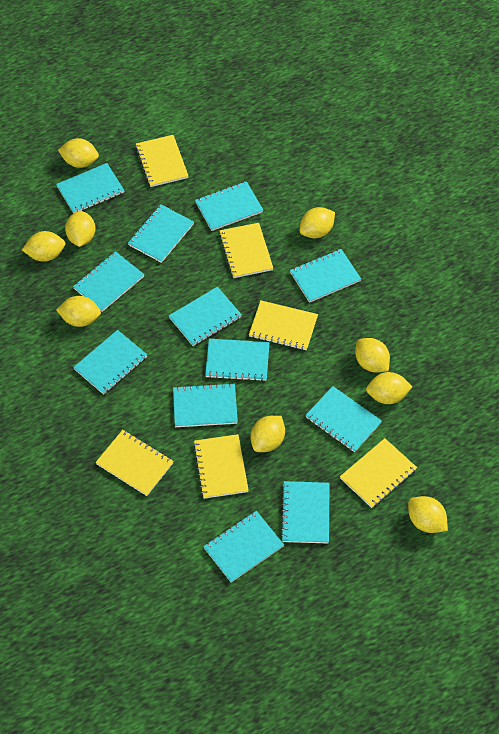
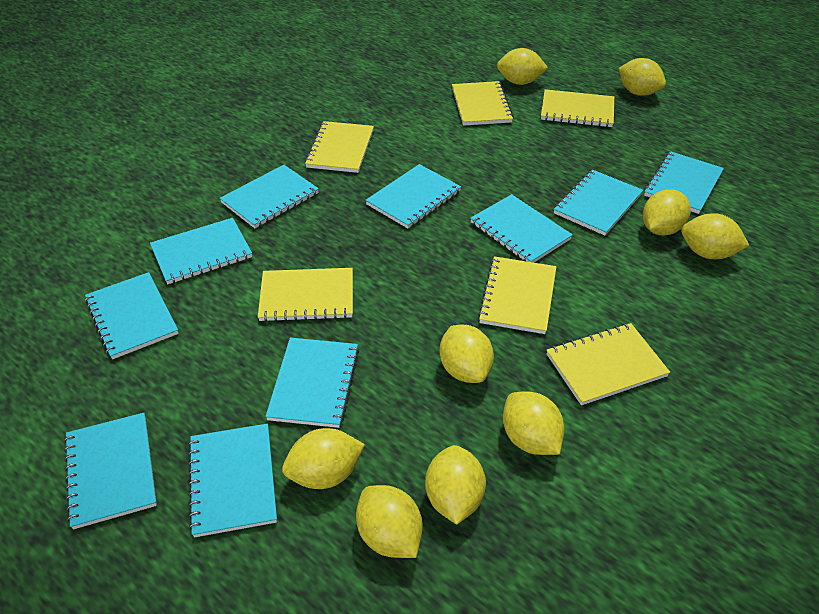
turquoise notebook: 12 -> 10

